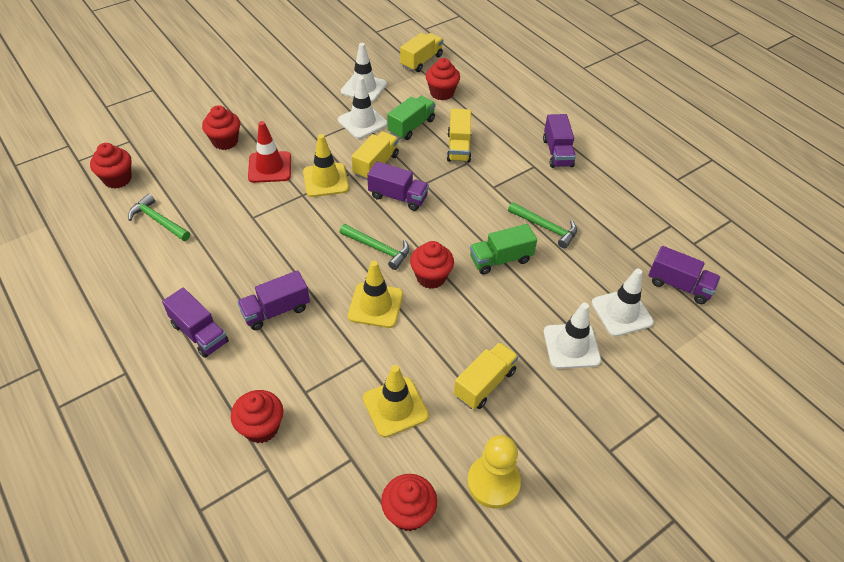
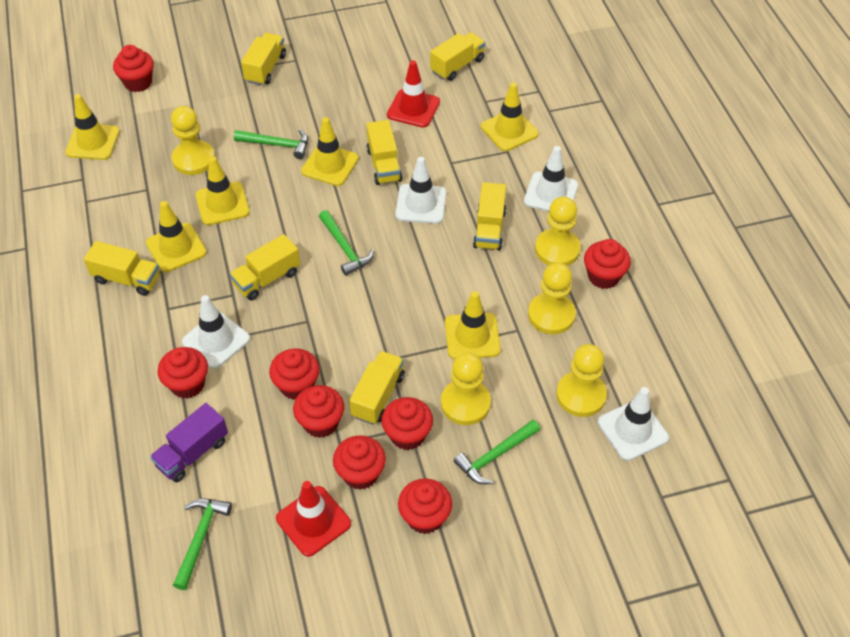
green hammer: 3 -> 4
green truck: 2 -> 0
purple truck: 5 -> 1
red cupcake: 6 -> 8
red traffic cone: 1 -> 2
yellow pawn: 1 -> 5
yellow traffic cone: 3 -> 6
yellow truck: 4 -> 7

